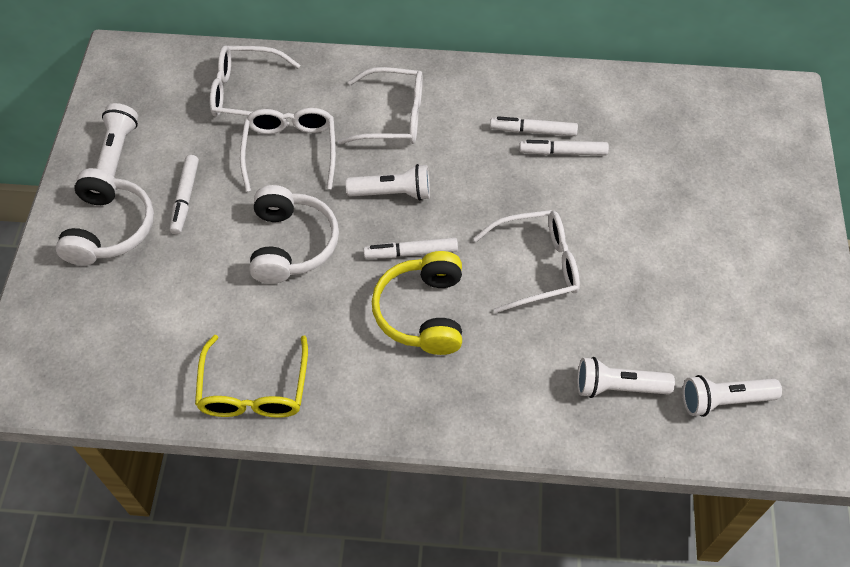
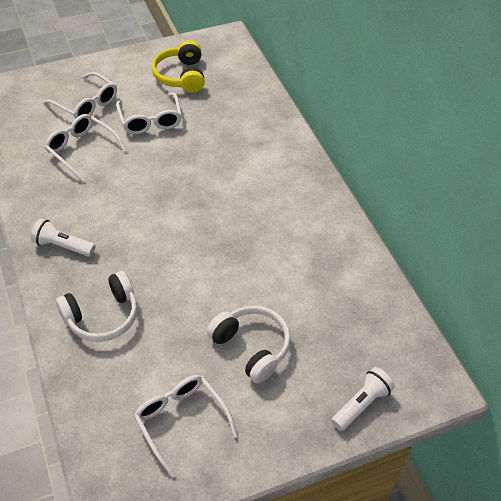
white flashlight: 4 -> 2
white marker: 4 -> 0
yellow glasses: 1 -> 0

